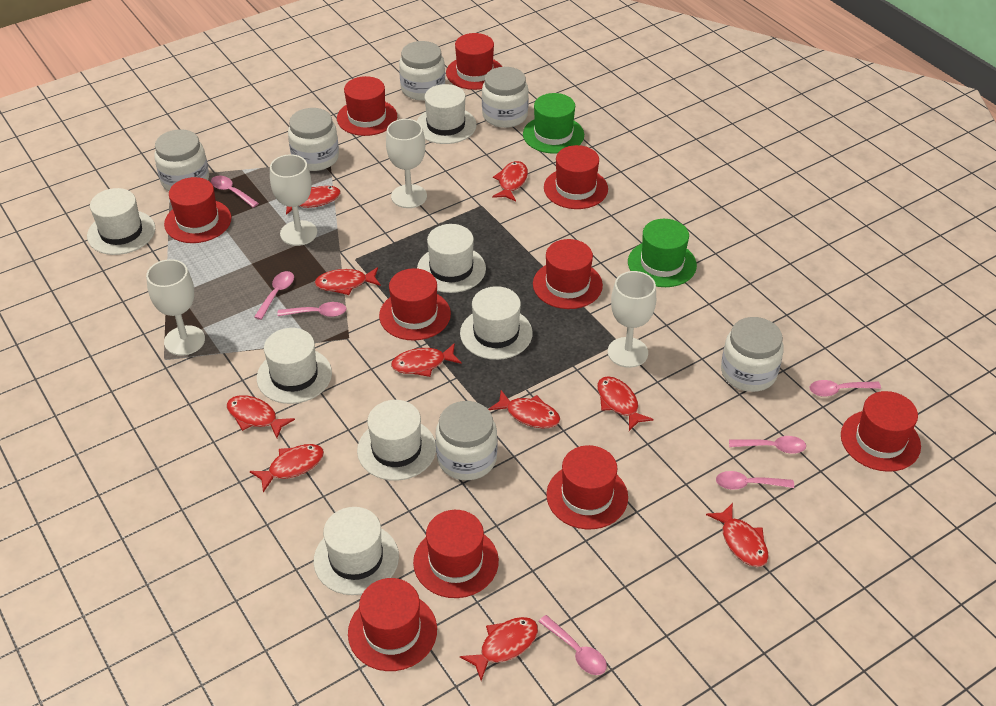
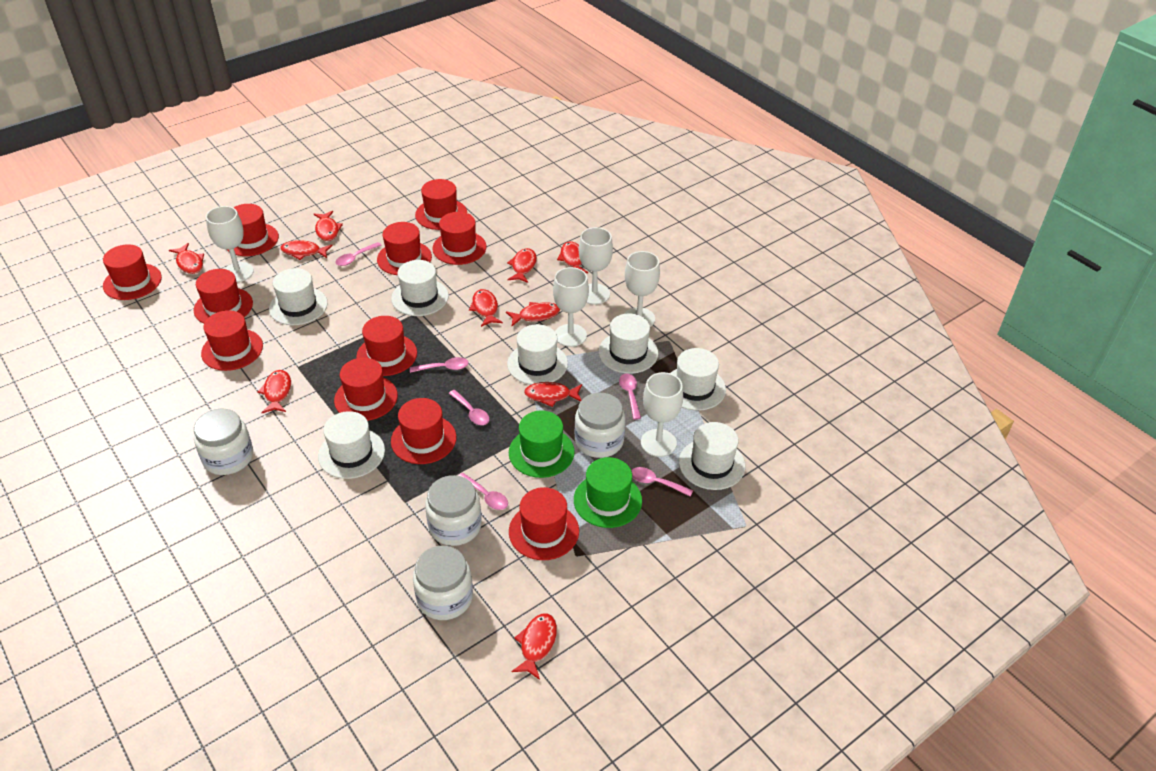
pink spoon: 7 -> 6
red hat: 10 -> 11
white goblet: 4 -> 5
white jar: 6 -> 4

